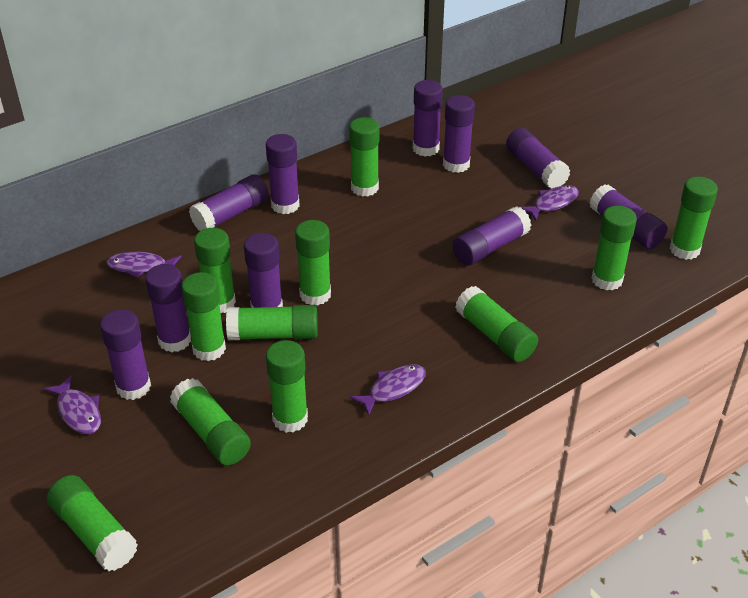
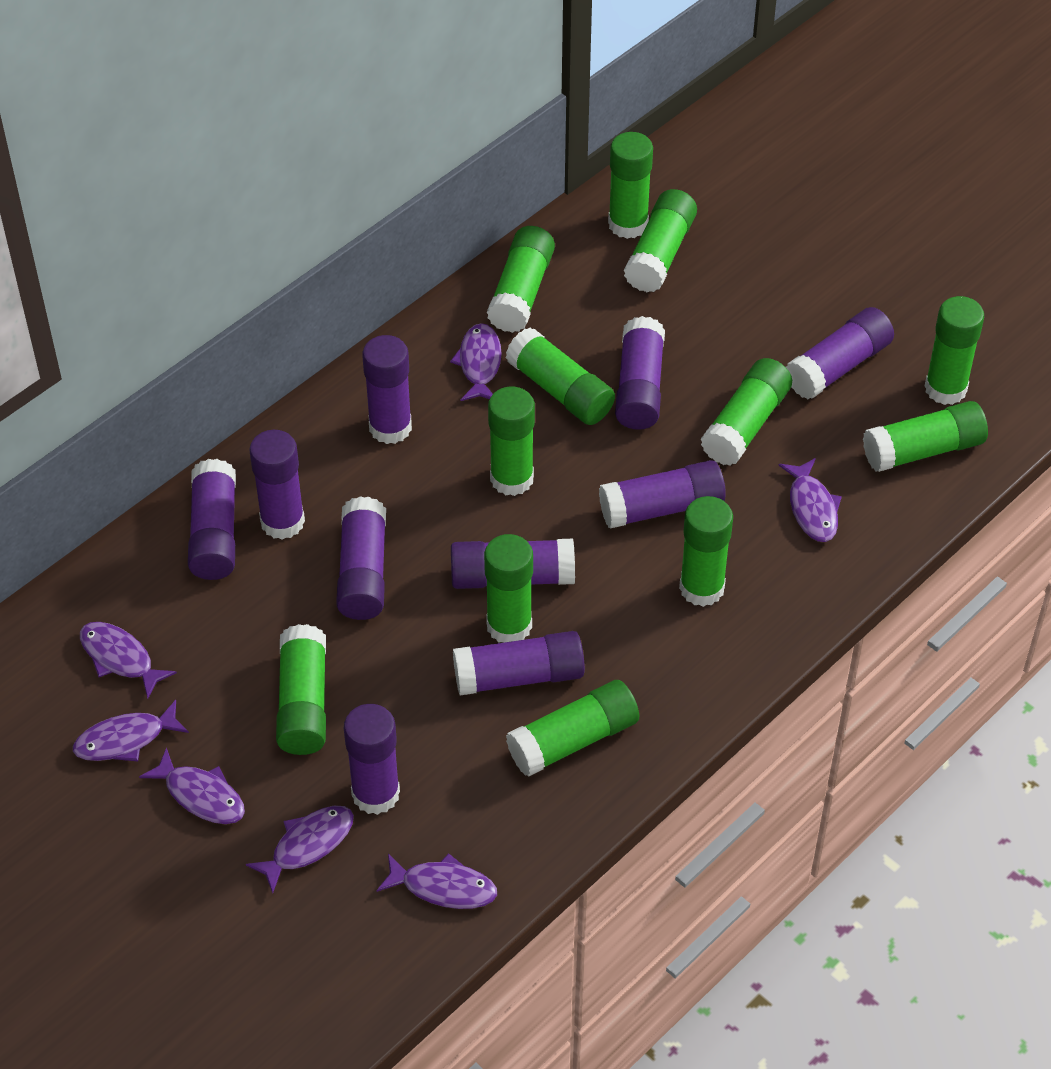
green glue stick: 11 -> 12
purple fish: 4 -> 7

